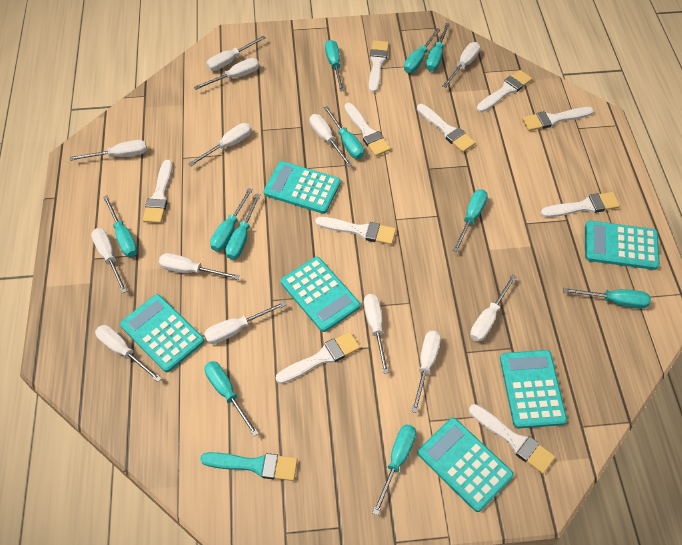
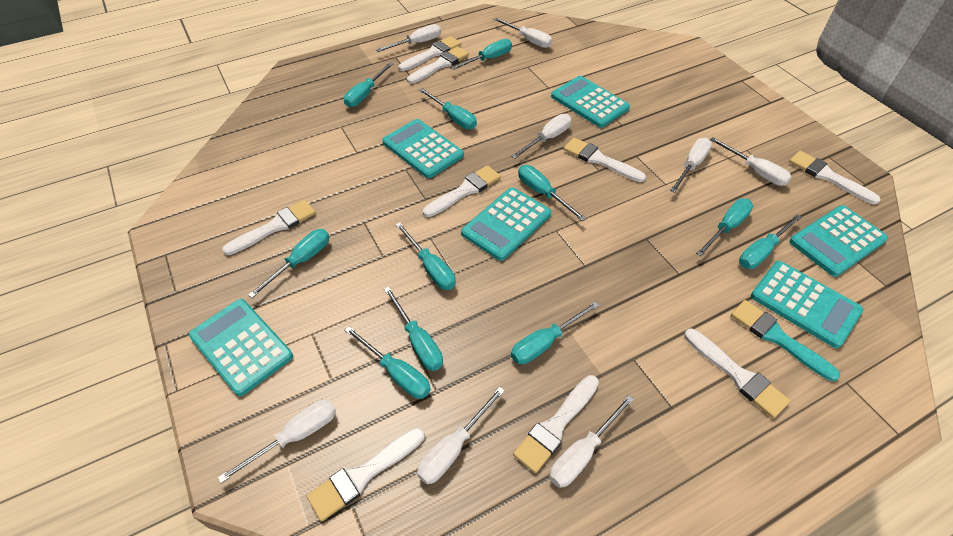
white brush: 10 -> 9
white screwdriver: 13 -> 8

